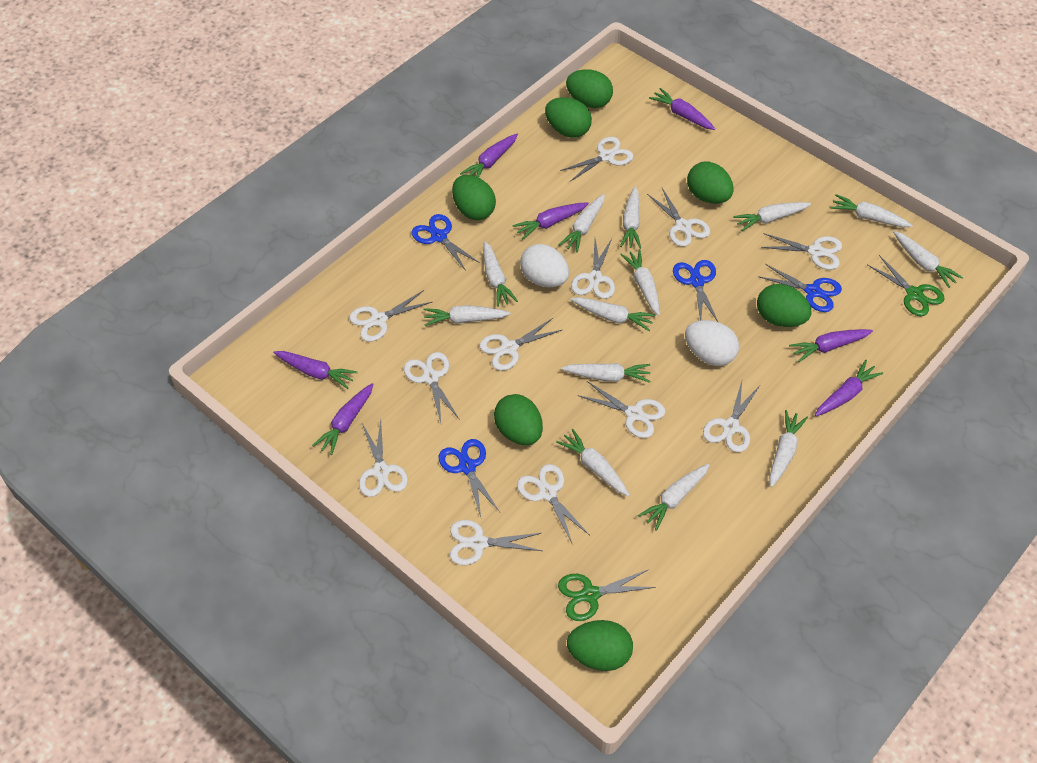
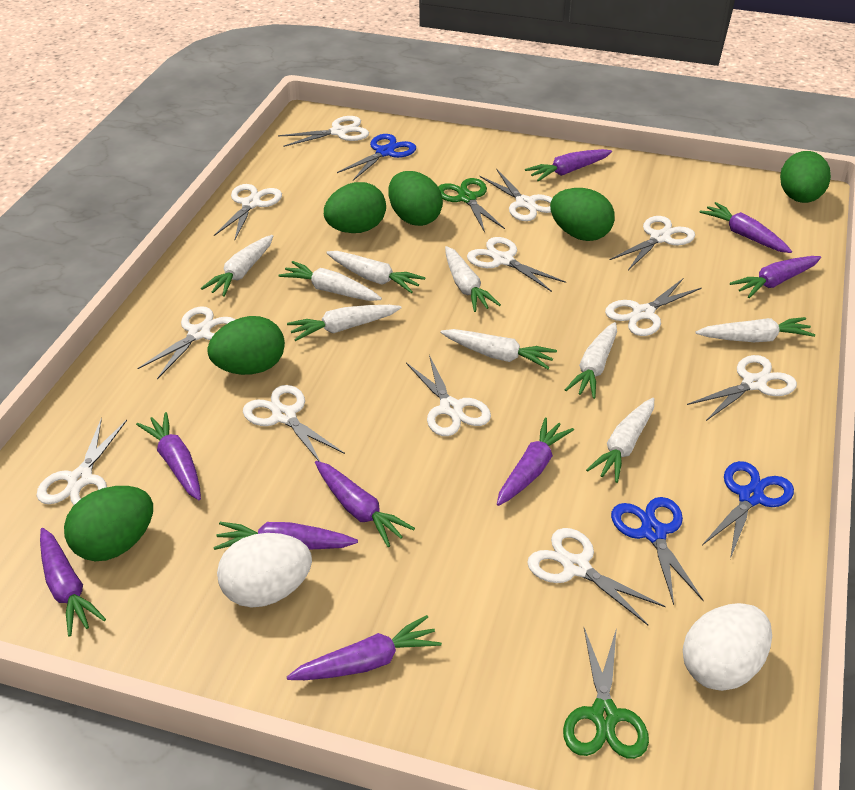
blue scissors: 4 -> 3
green egg: 7 -> 6
purple carrot: 7 -> 9
white carrot: 13 -> 9

